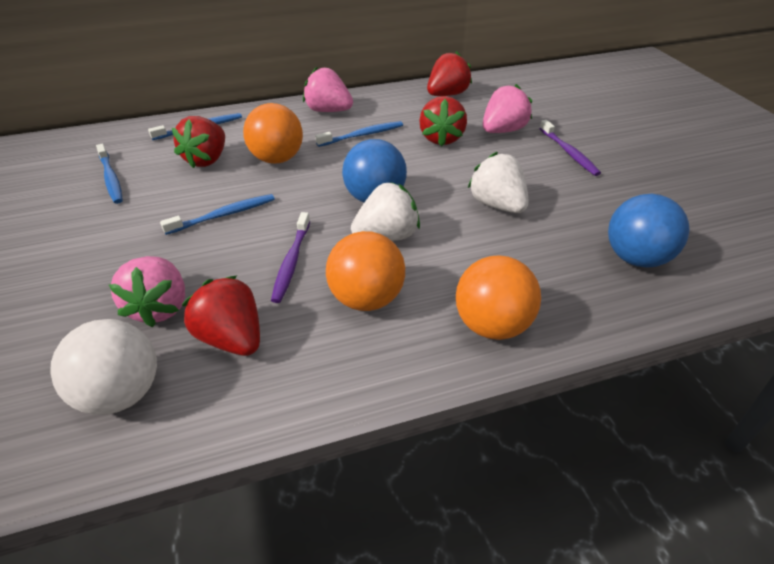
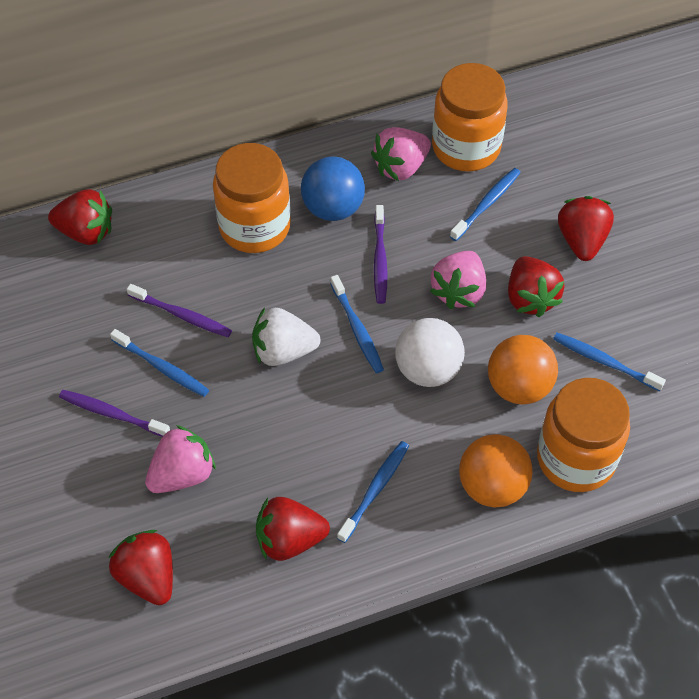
blue ball: 2 -> 1
blue toothbrush: 4 -> 5
orange ball: 3 -> 2
orange jar: 0 -> 3
purple toothbrush: 2 -> 3
red strawberry: 4 -> 5
white strawberry: 2 -> 1

